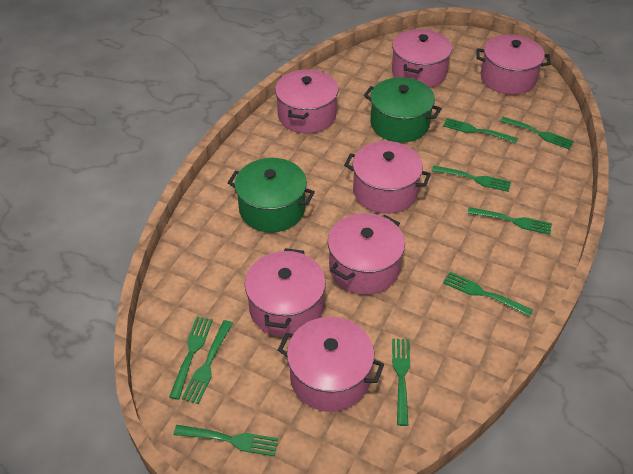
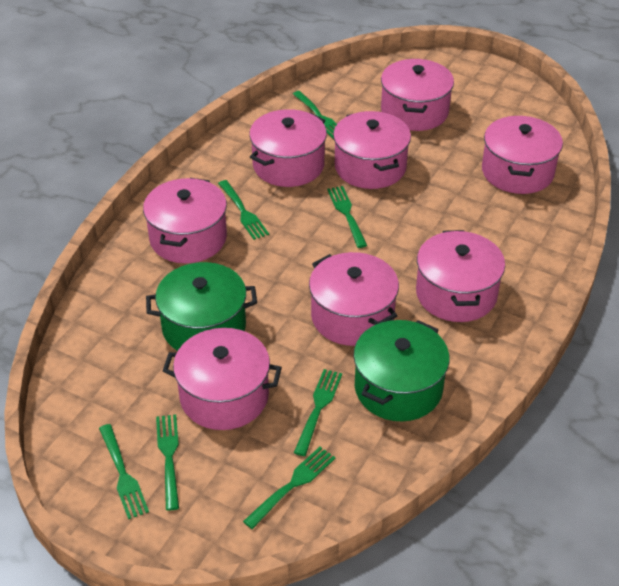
green fork: 9 -> 7
pink pot: 7 -> 8

